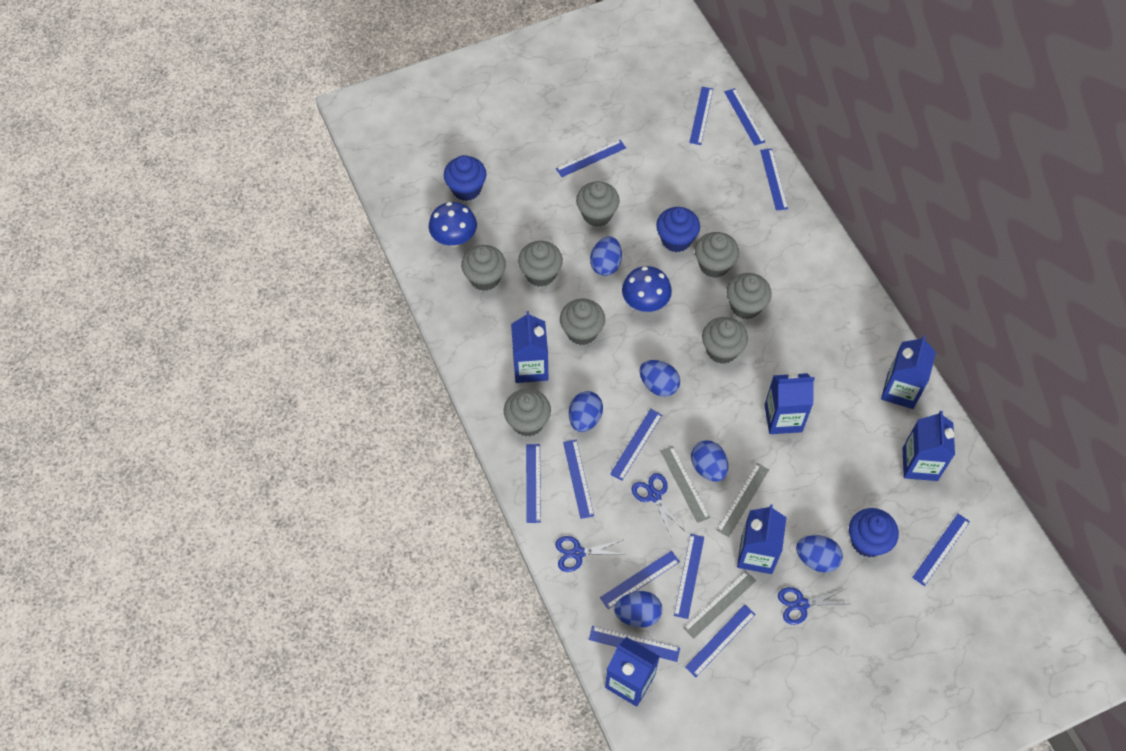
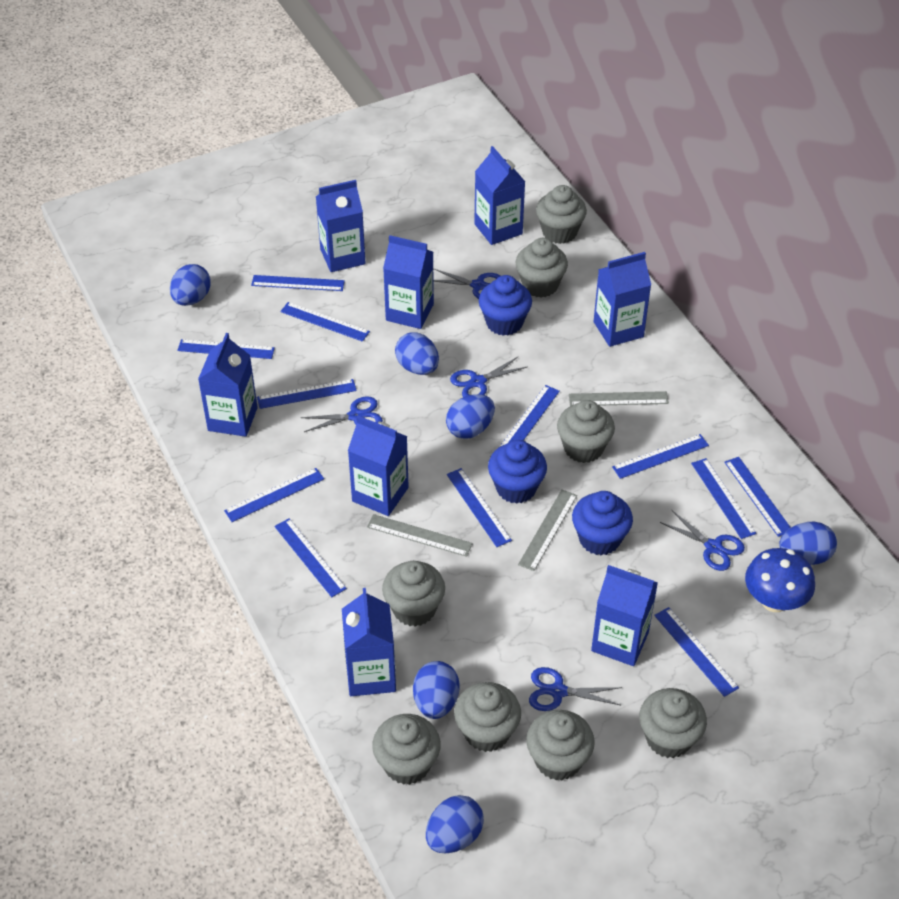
blue carton: 6 -> 8
blue mushroom: 2 -> 1
blue scissors: 3 -> 5

